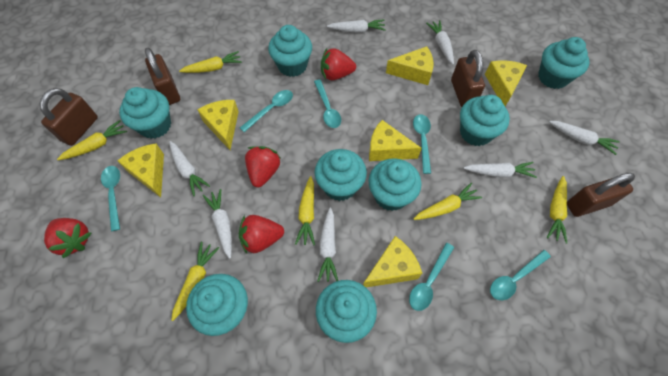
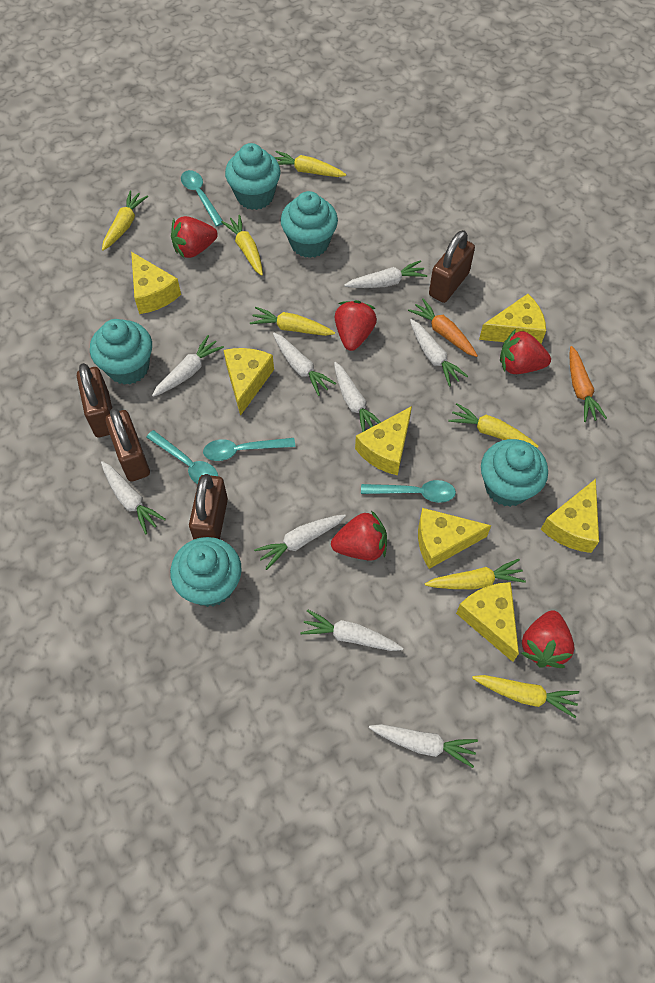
orange carrot: 0 -> 2
red strawberry: 4 -> 5
turquoise cupcake: 8 -> 5
turquoise spoon: 6 -> 4
white carrot: 7 -> 9
yellow carrot: 6 -> 7
yellow cheese: 6 -> 7

